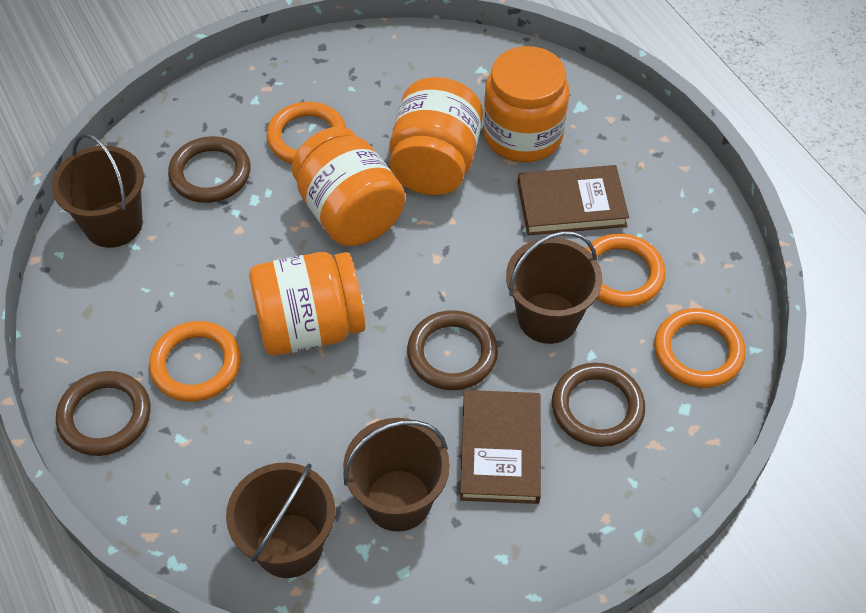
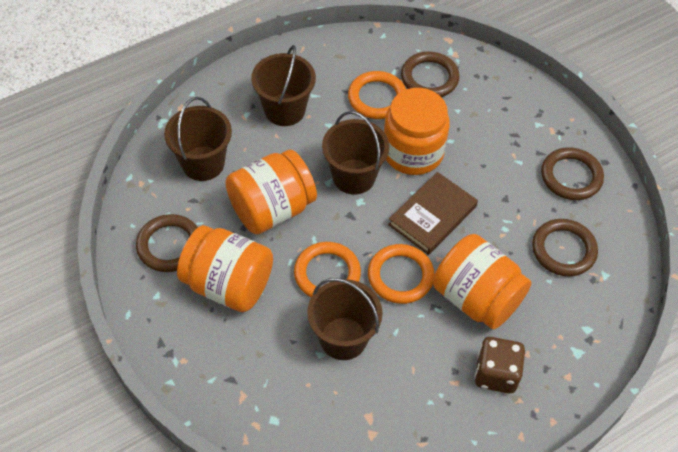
brown book: 2 -> 1
brown dice: 0 -> 1
orange ring: 4 -> 3

